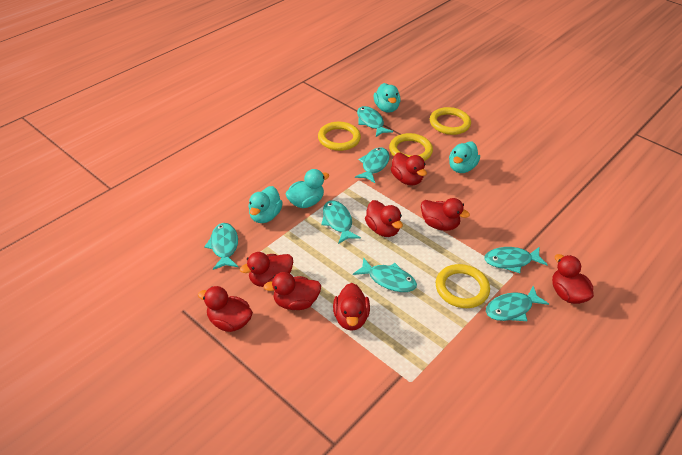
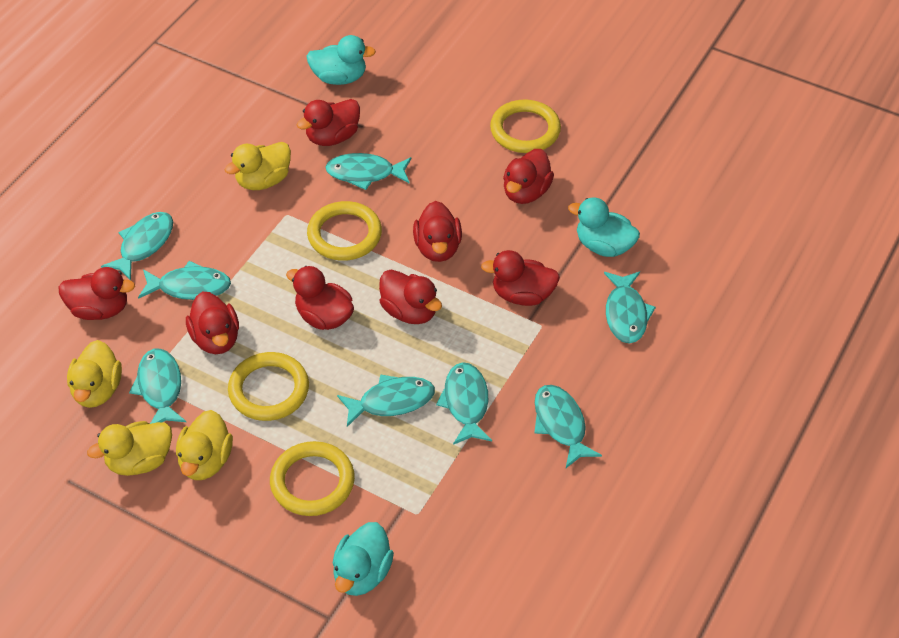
turquoise duck: 4 -> 3
turquoise fish: 7 -> 8
yellow duck: 0 -> 4

